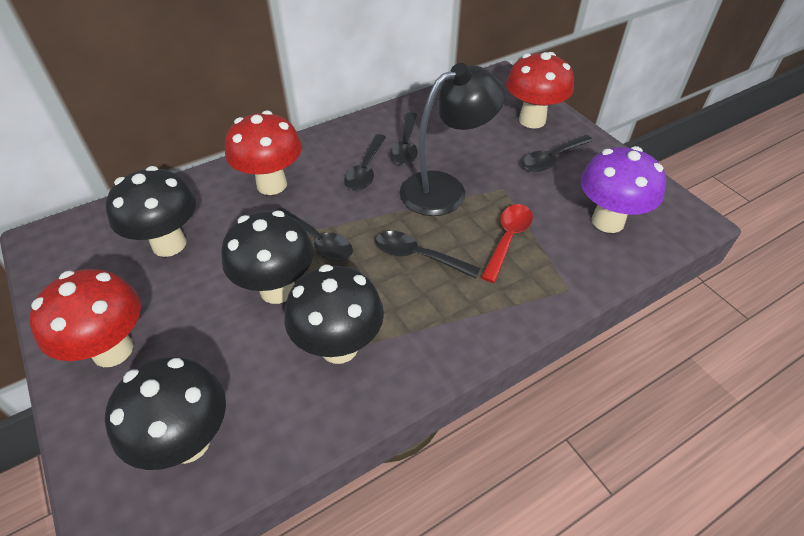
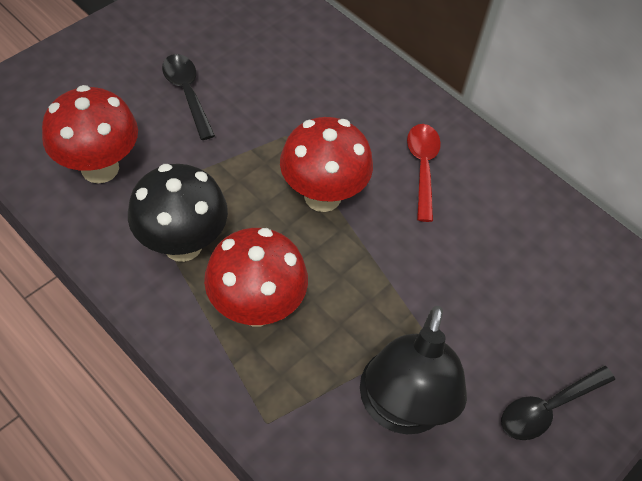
black mushroom: 4 -> 1
black spoon: 5 -> 2
purple mushroom: 1 -> 0

